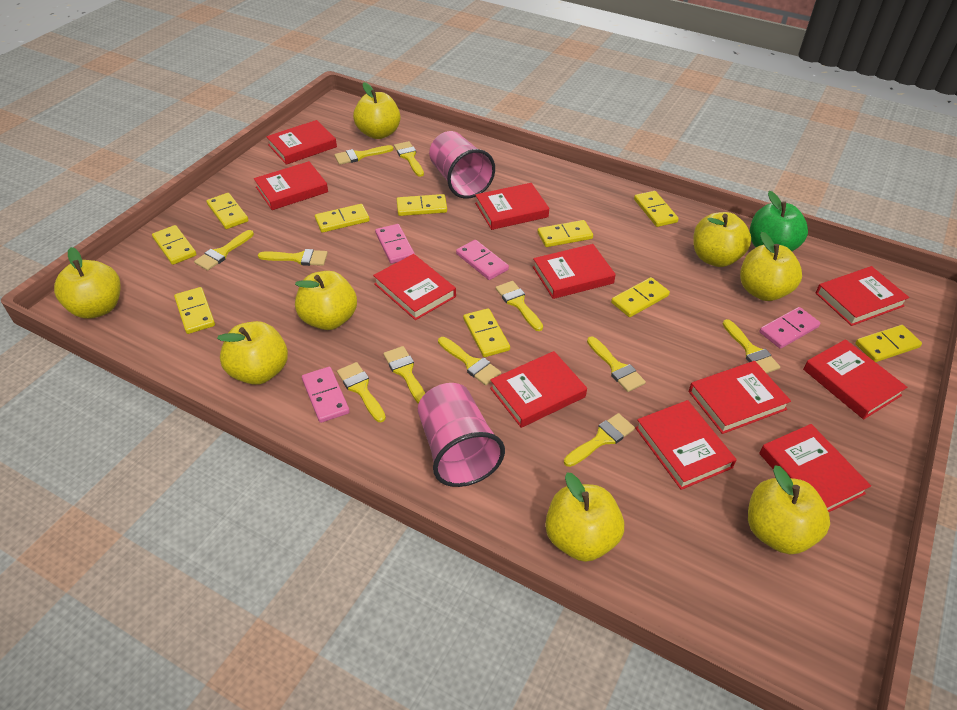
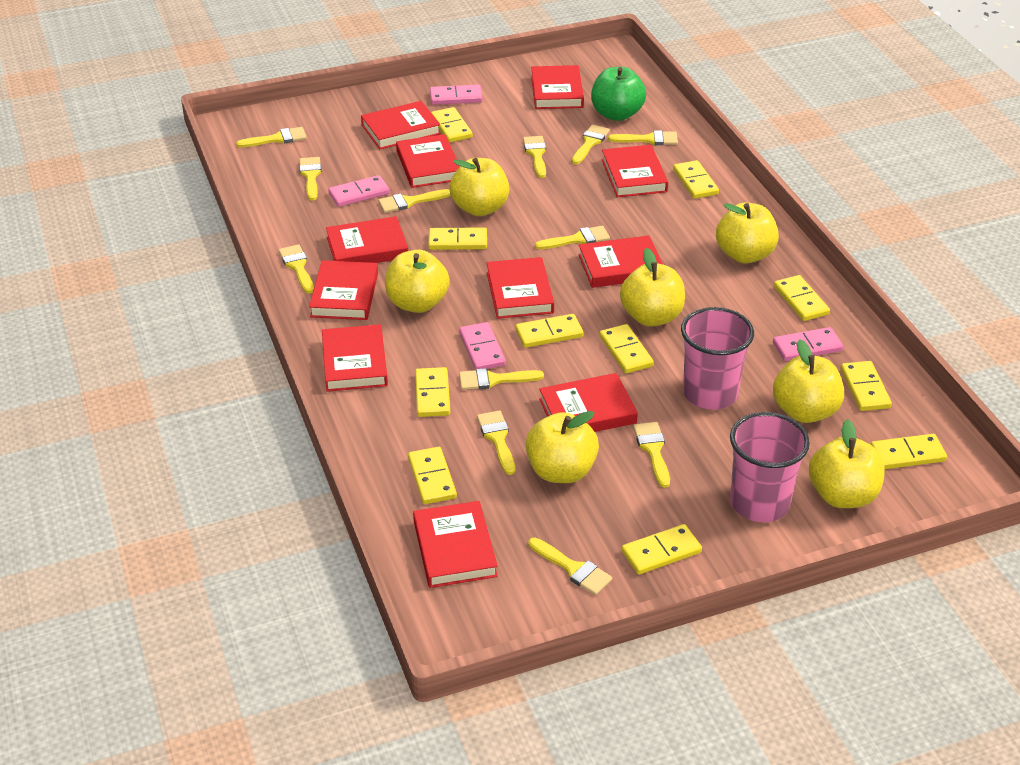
yellow apple: 8 -> 7
yellow brush: 11 -> 12
yellow domino: 10 -> 11

